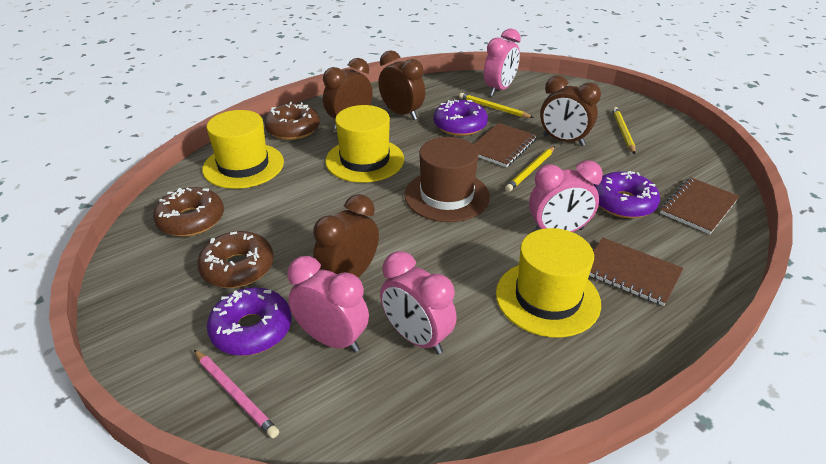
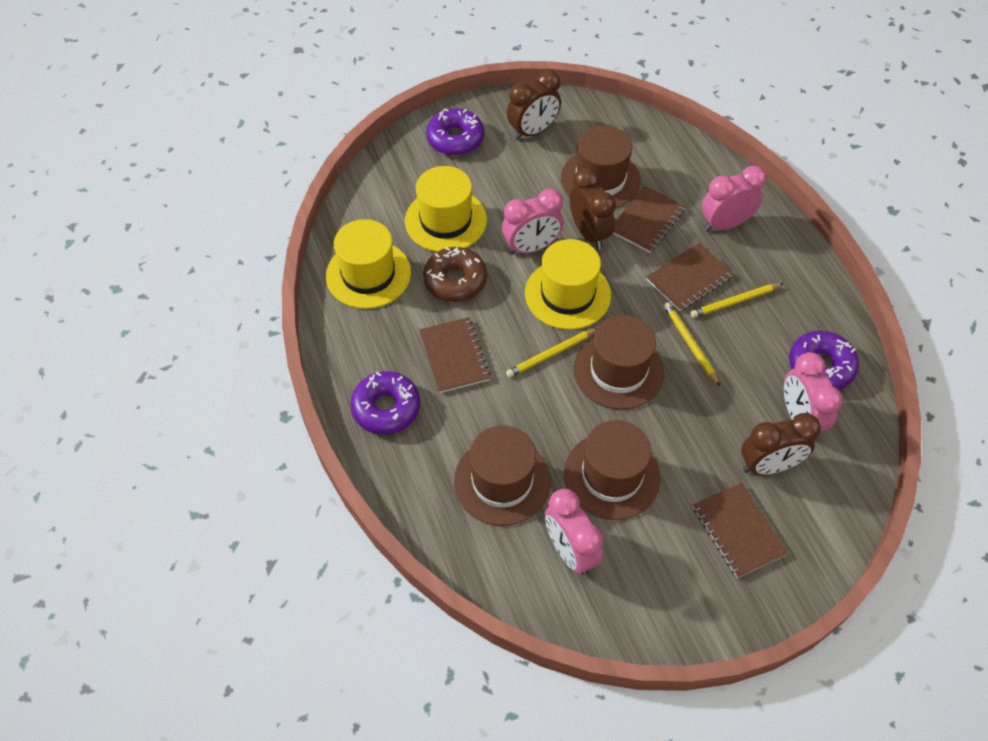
brown clock: 4 -> 3
brown donut: 3 -> 1
brown hat: 1 -> 4
brown notebook: 3 -> 4
pink pencil: 1 -> 0

